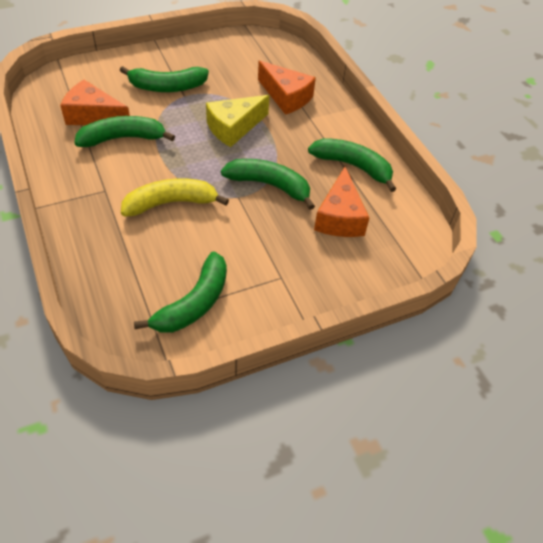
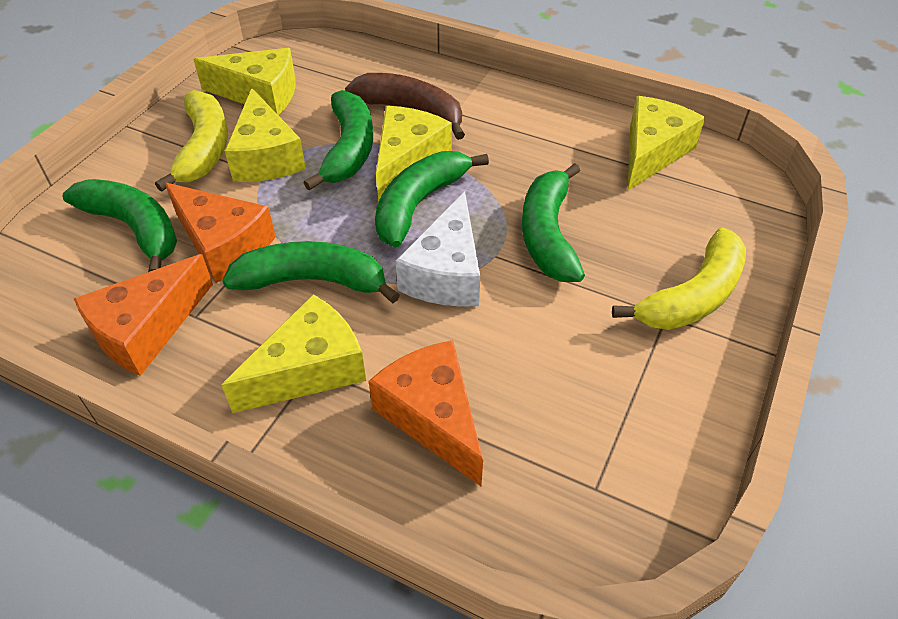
brown banana: 0 -> 1
white cheese: 0 -> 1
yellow banana: 1 -> 2
yellow cheese: 1 -> 5

